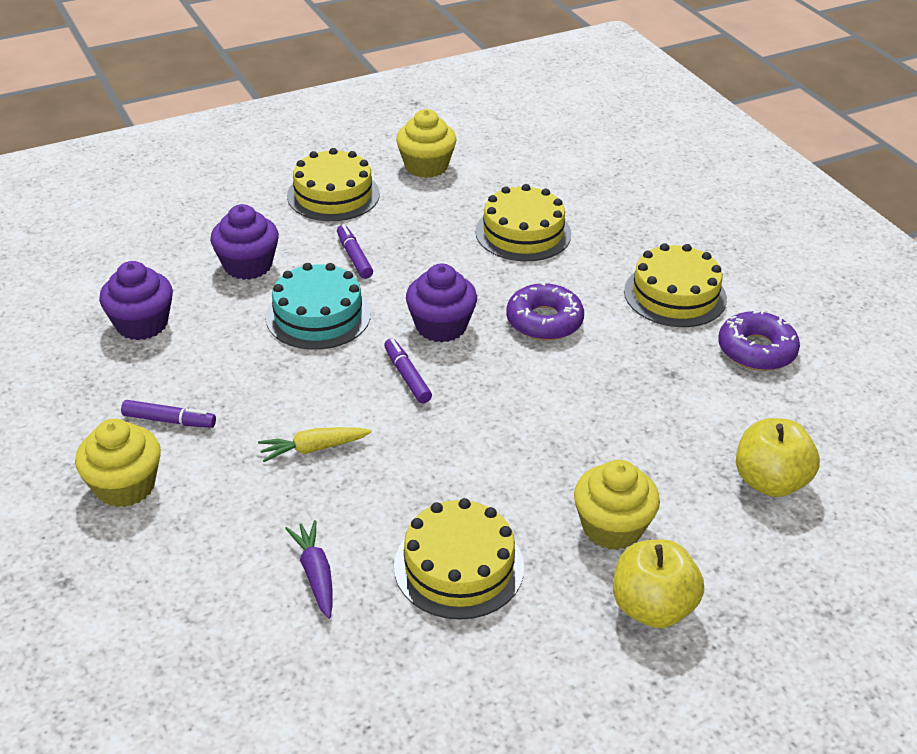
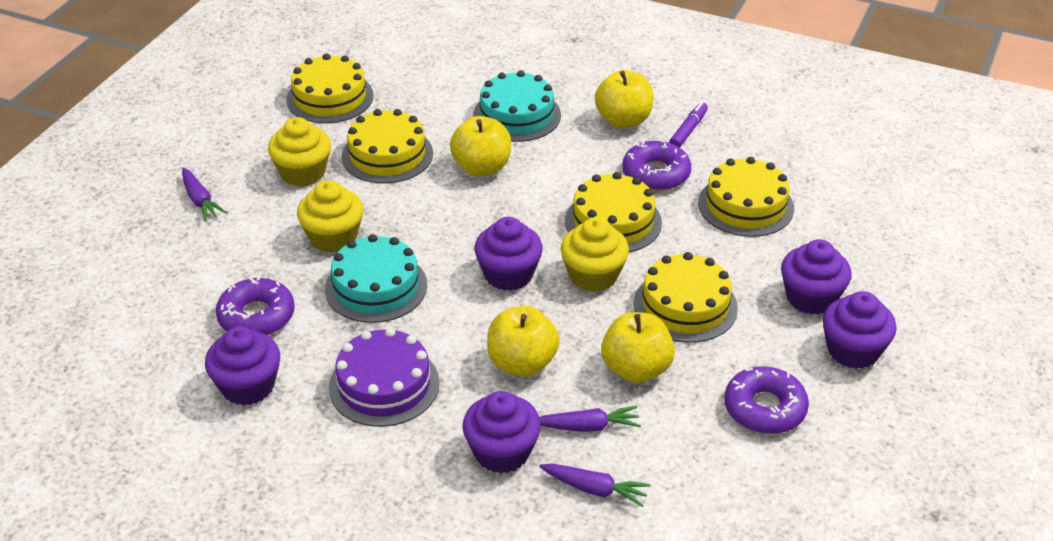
purple cake: 0 -> 1
purple carrot: 1 -> 3
purple cupcake: 3 -> 5
purple donut: 2 -> 3
purple marker: 3 -> 1
turquoise cake: 1 -> 2
yellow apple: 2 -> 4
yellow cake: 4 -> 5
yellow carrot: 1 -> 0

